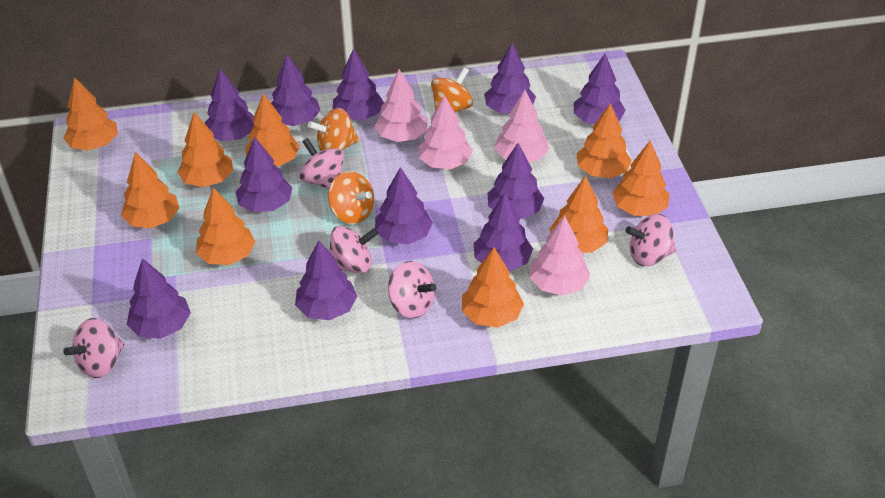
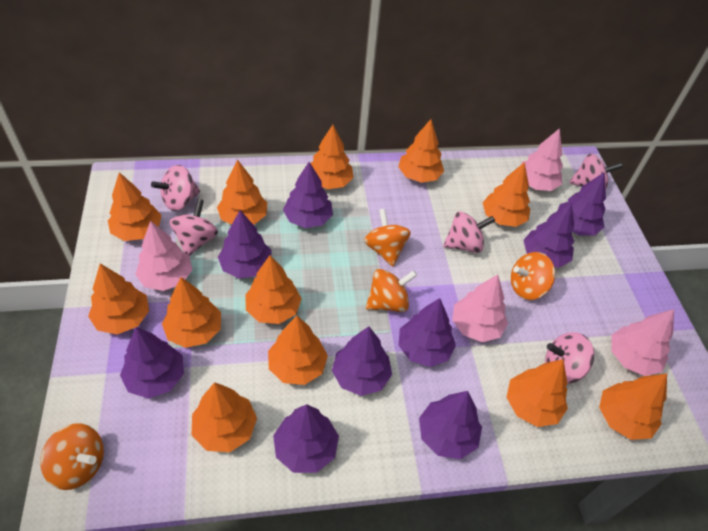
orange spinning top: 3 -> 4
orange tree: 9 -> 12
purple tree: 11 -> 9

